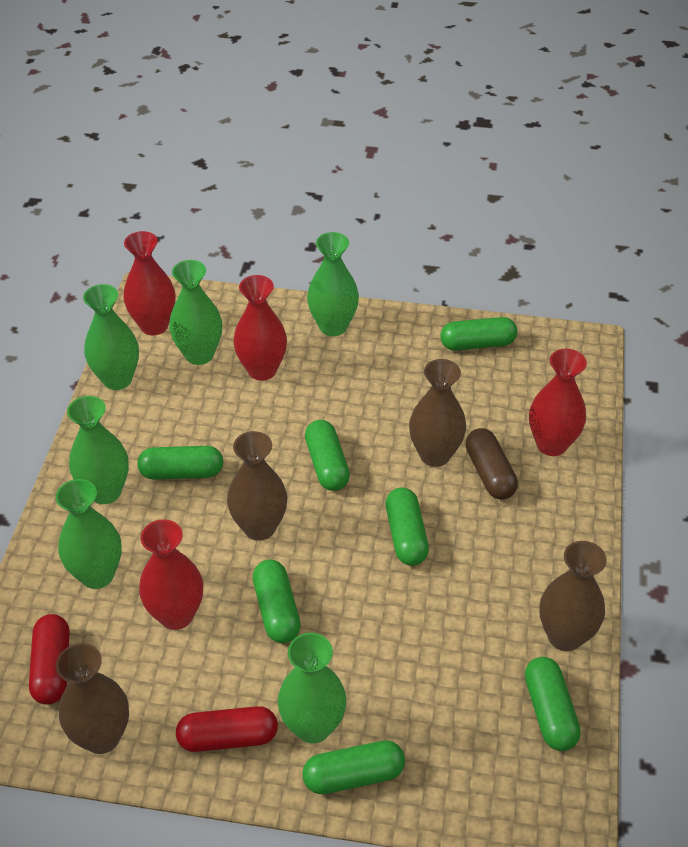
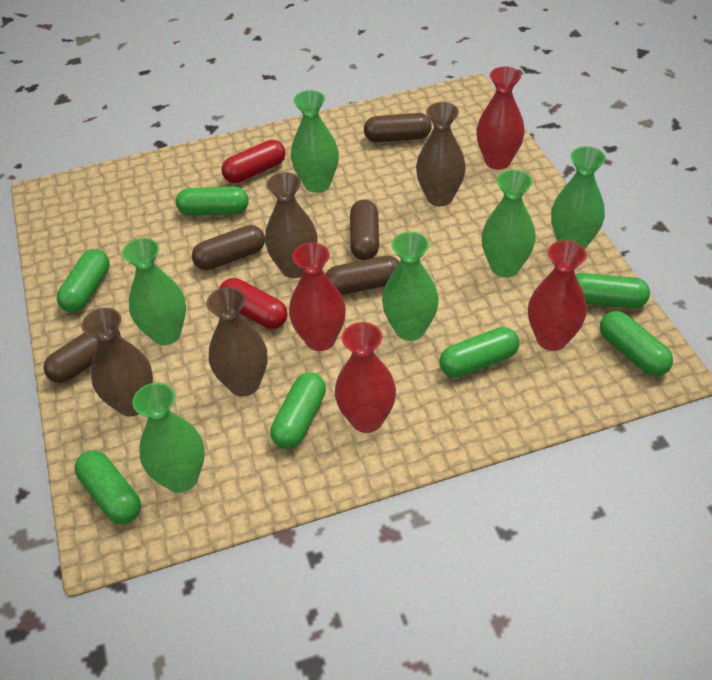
brown capsule: 1 -> 5

